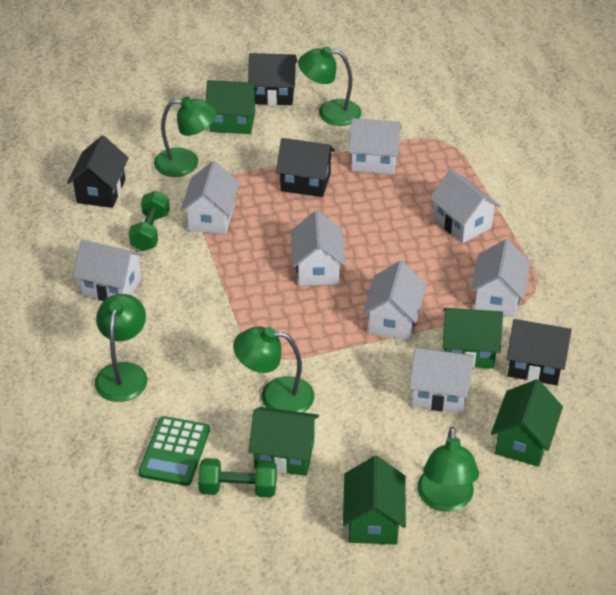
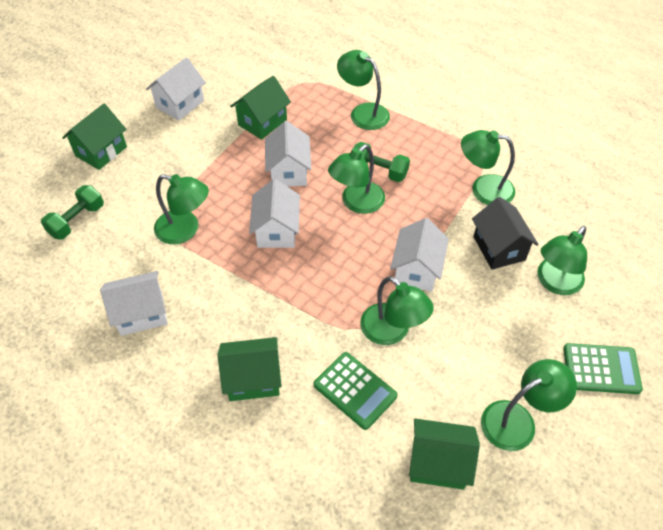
black house: 4 -> 1
green calculator: 1 -> 2
green house: 5 -> 4
green lamp: 5 -> 7
white house: 8 -> 5

